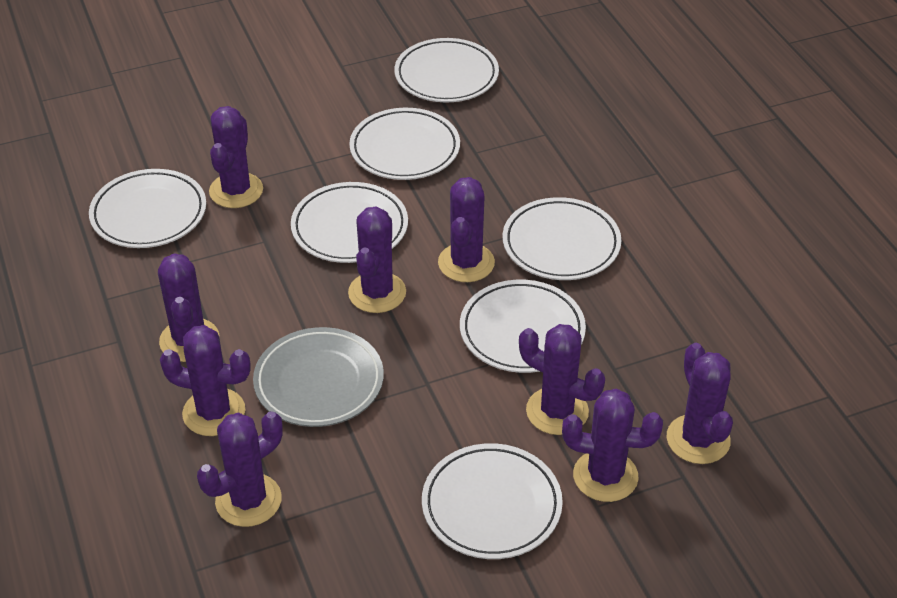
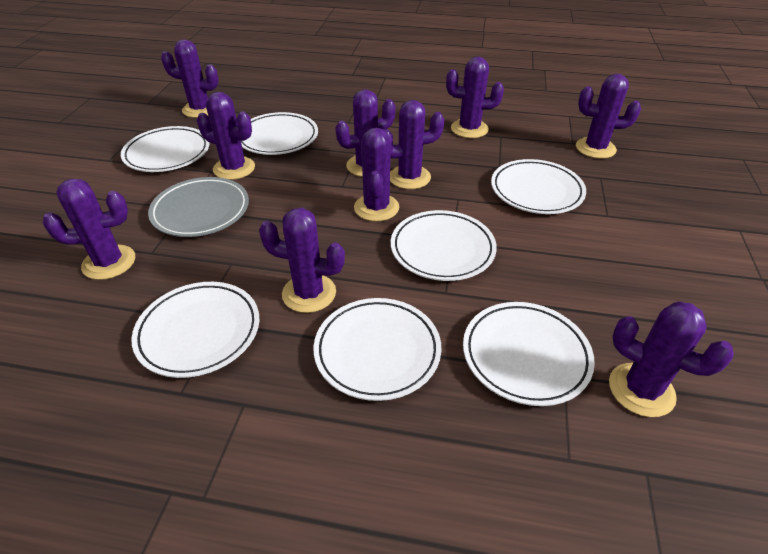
purple cactus: 9 -> 10

